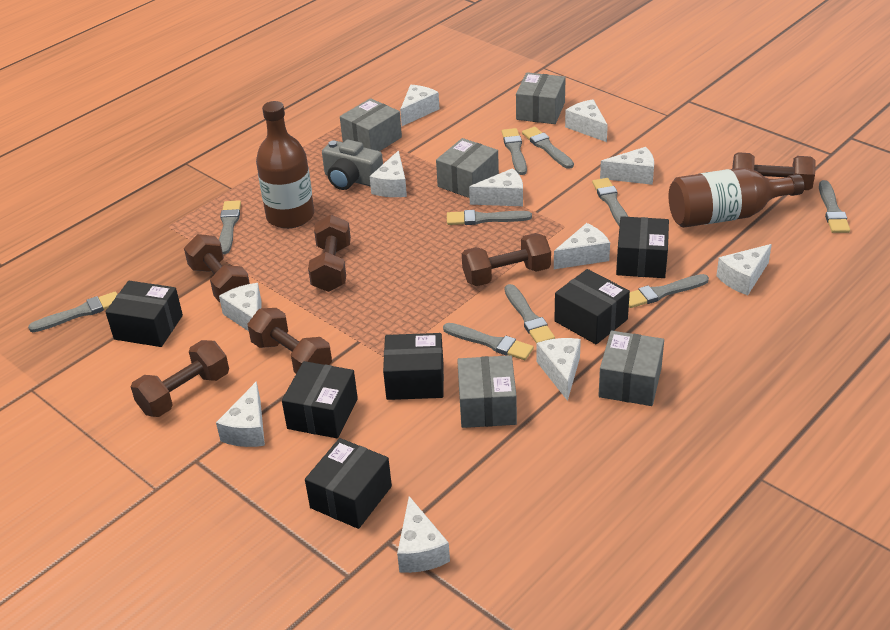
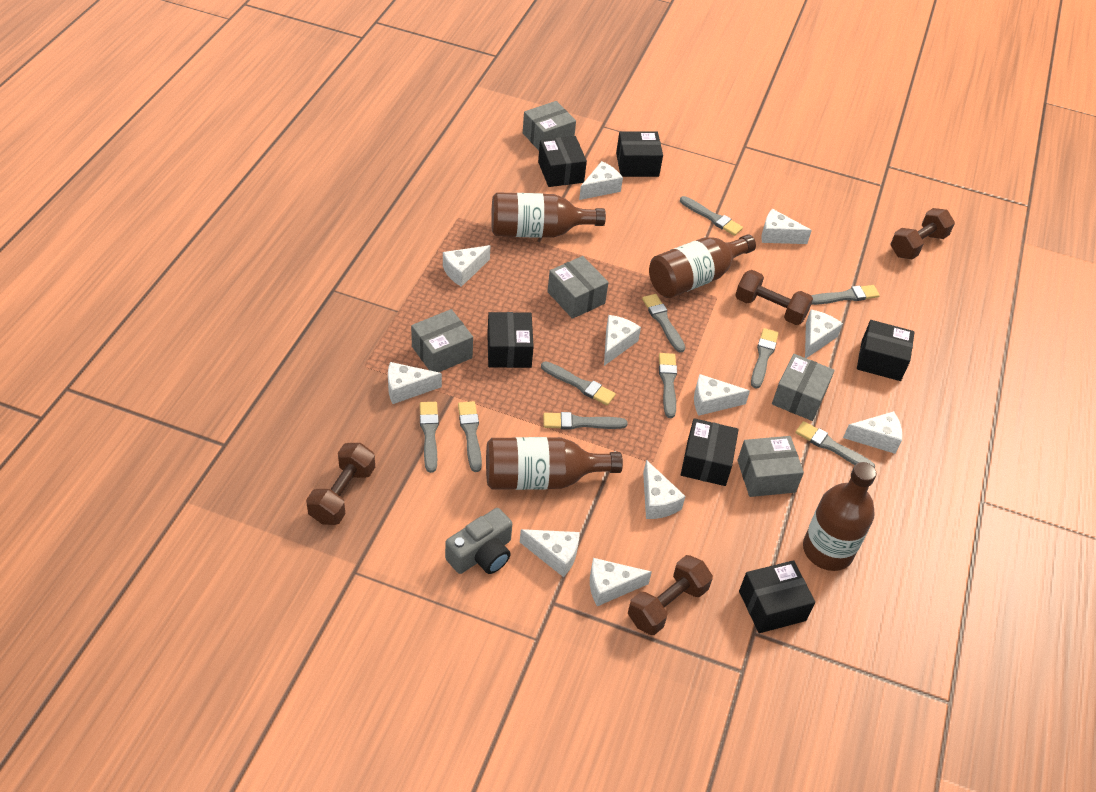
brown bottle: 2 -> 4
brown dumbbell: 6 -> 4

